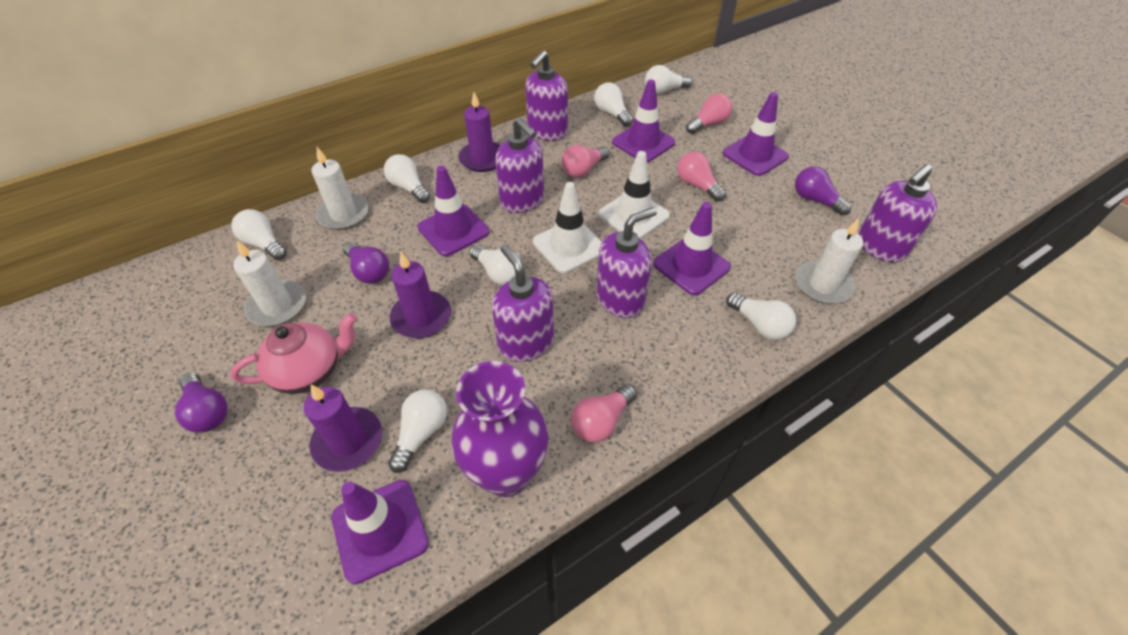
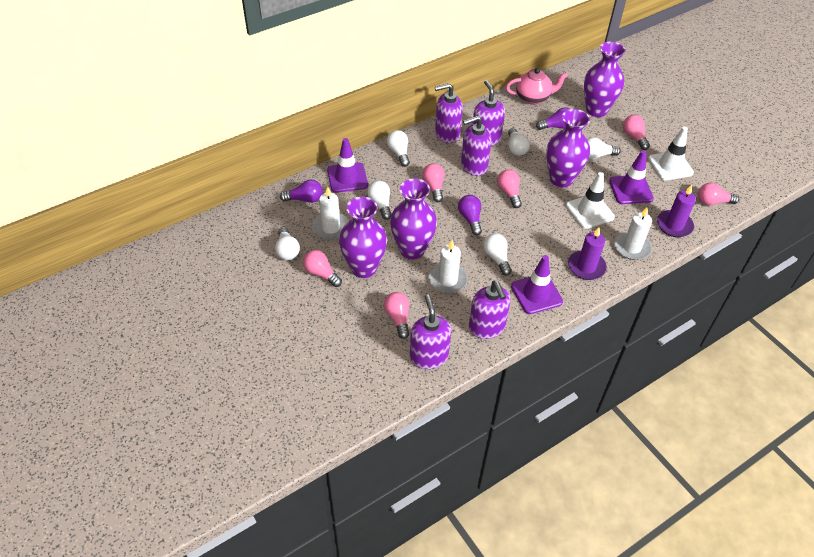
pink light bulb: 4 -> 6
purple candle: 3 -> 2
purple traffic cone: 5 -> 3
purple vase: 1 -> 4
white light bulb: 7 -> 6

